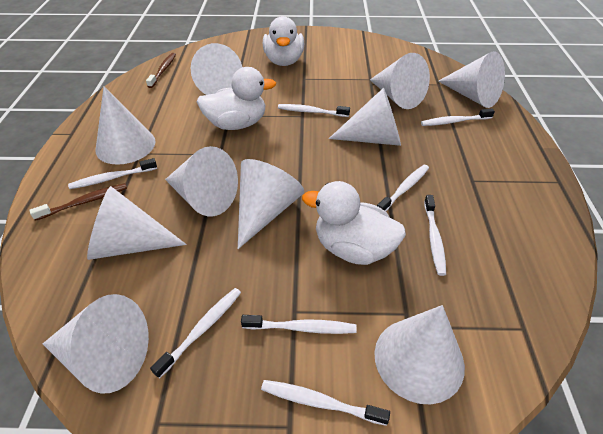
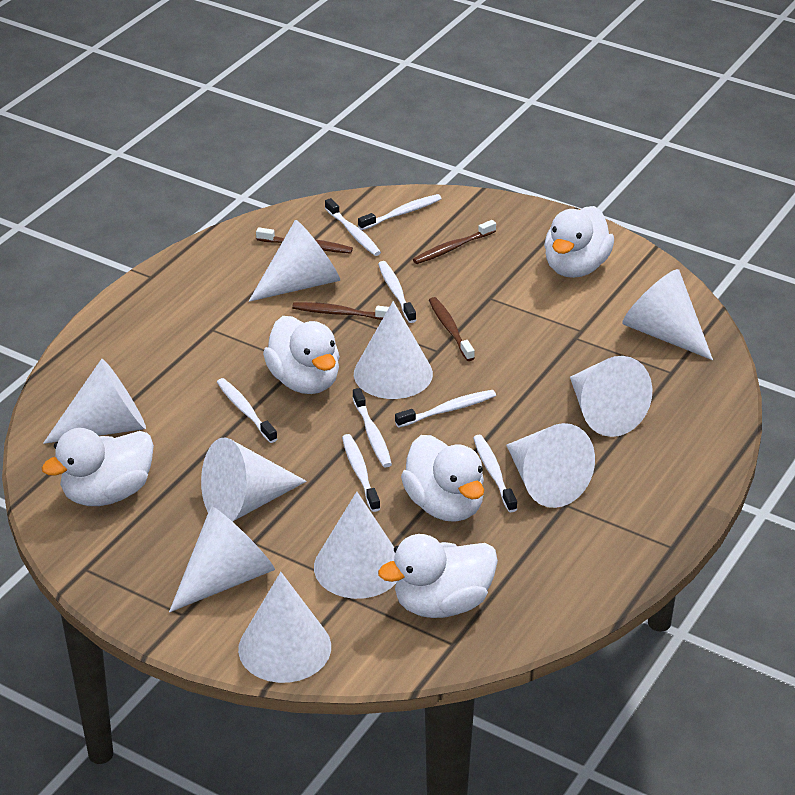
brown toothbrush: 2 -> 4
white duck: 3 -> 5

